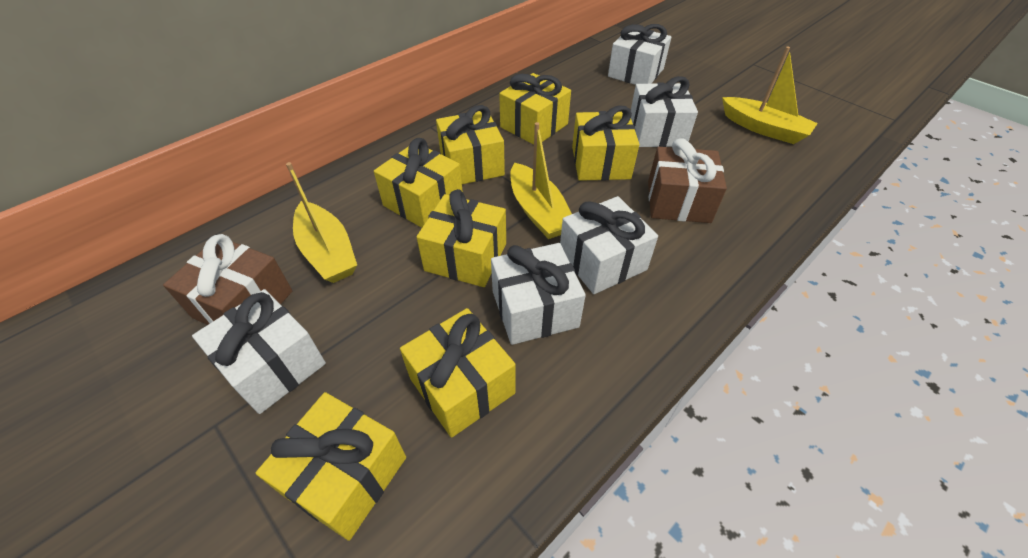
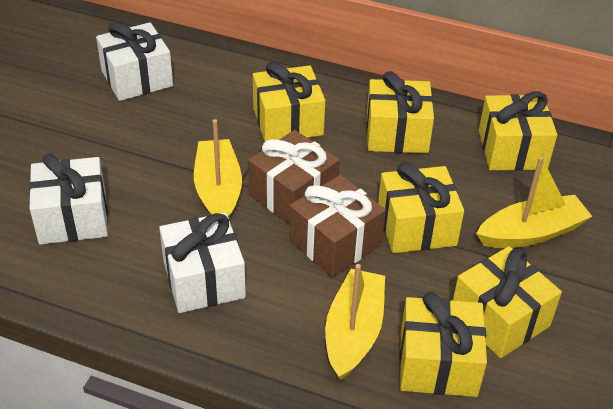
white gift: 5 -> 3
yellow gift: 7 -> 6

